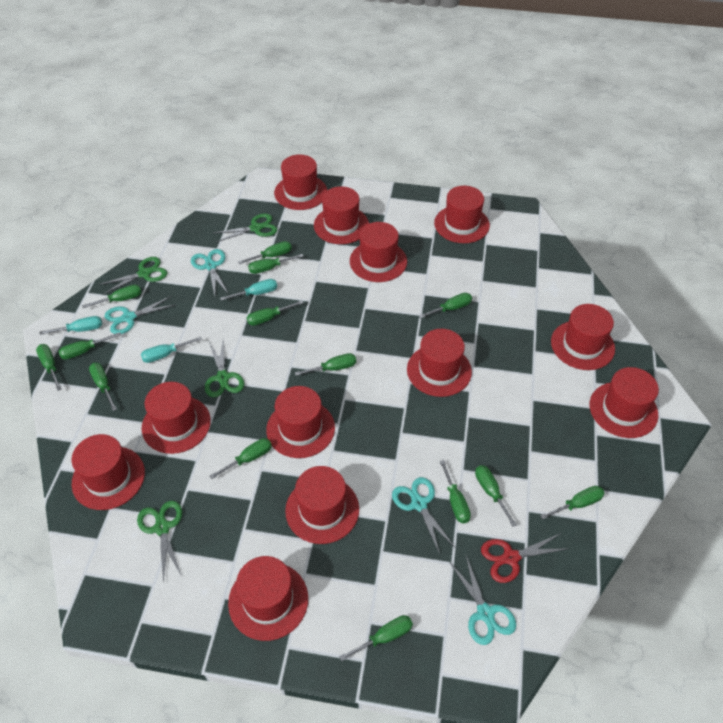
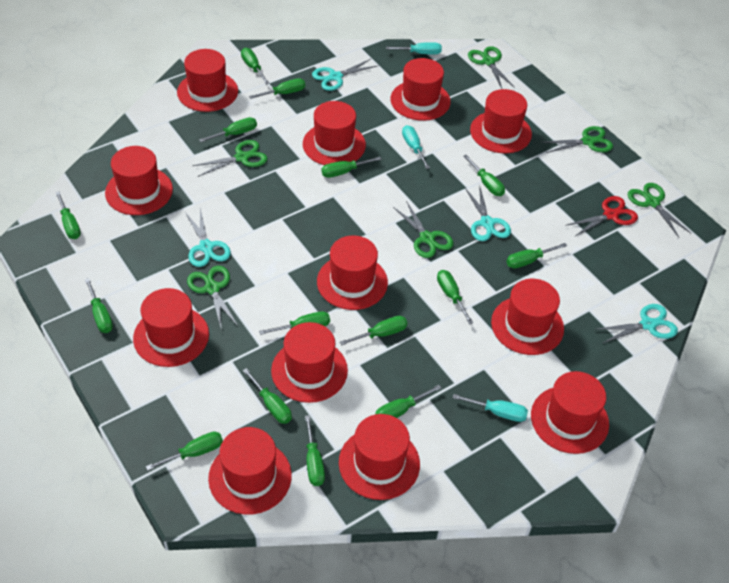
green scissors: 4 -> 6
green screwdriver: 14 -> 15

